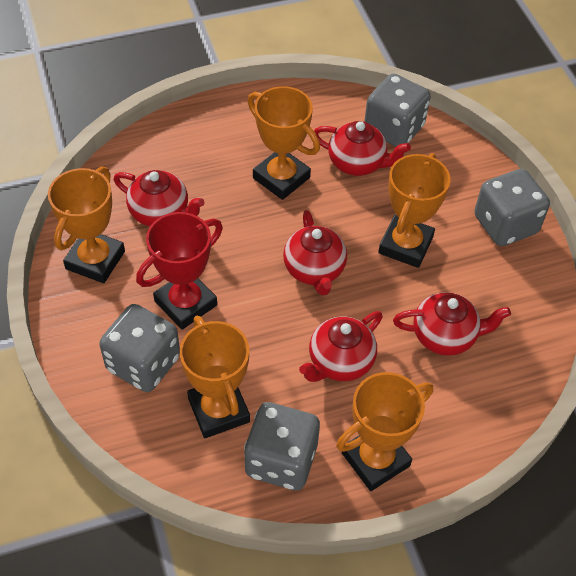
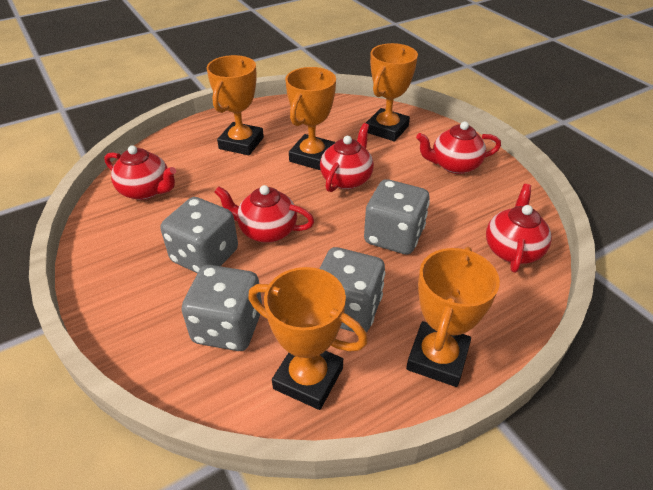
red trophy: 1 -> 0

